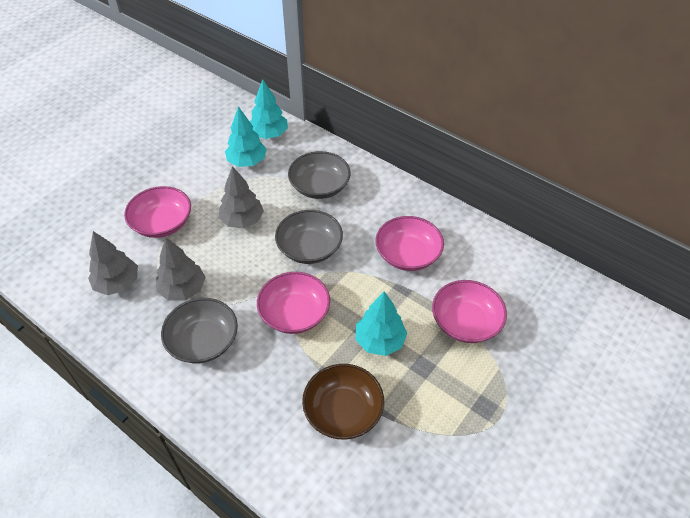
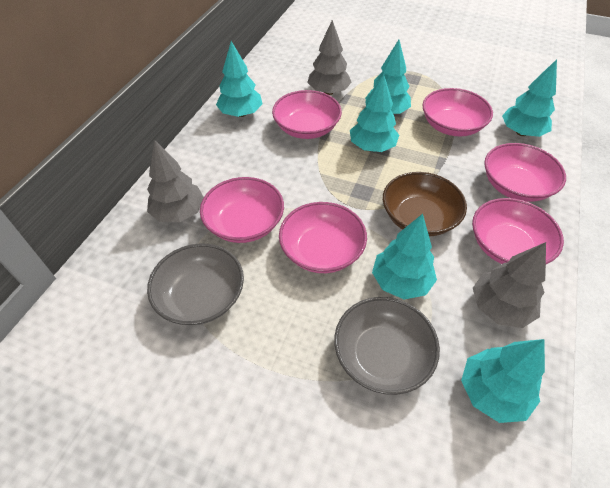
grey bowl: 3 -> 2
pink bowl: 4 -> 6
turquoise tree: 3 -> 6

